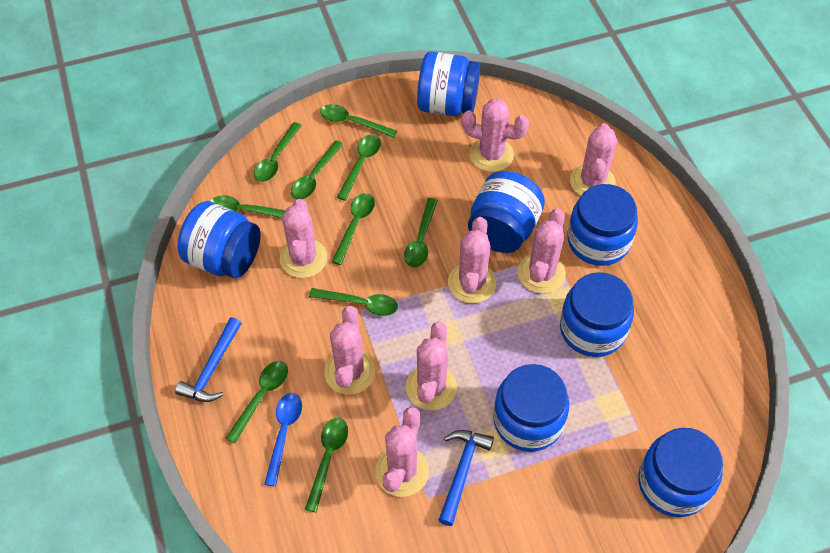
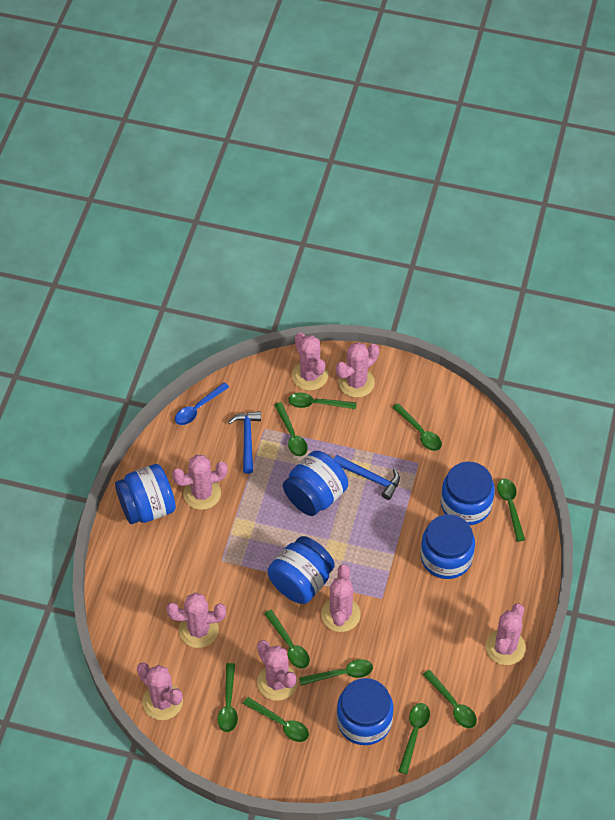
blue jar: 7 -> 6

